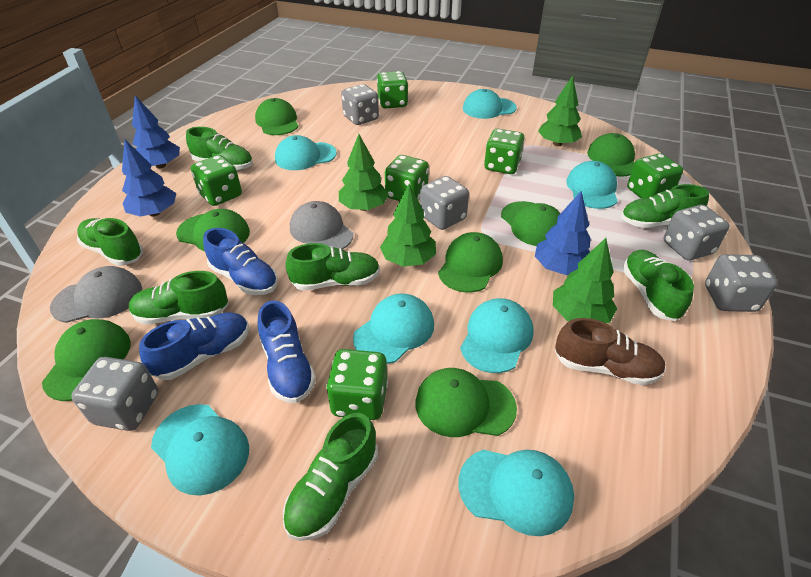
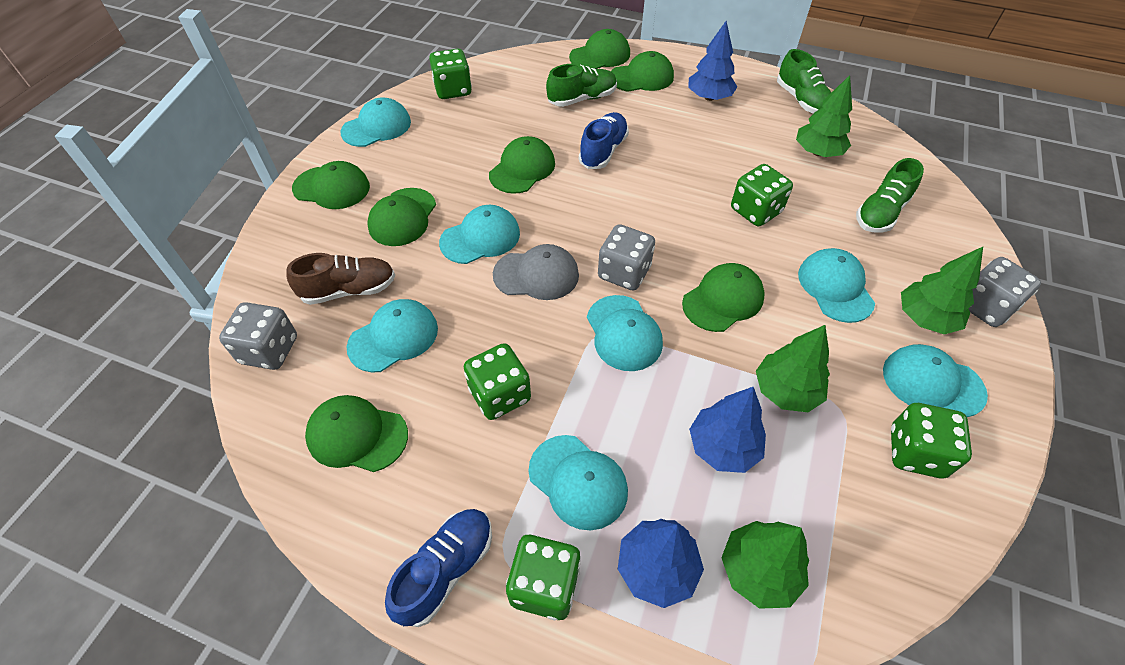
blue shoe: 3 -> 2
green dice: 6 -> 5
green shoe: 7 -> 3
grey cap: 2 -> 1
grey dice: 5 -> 3

